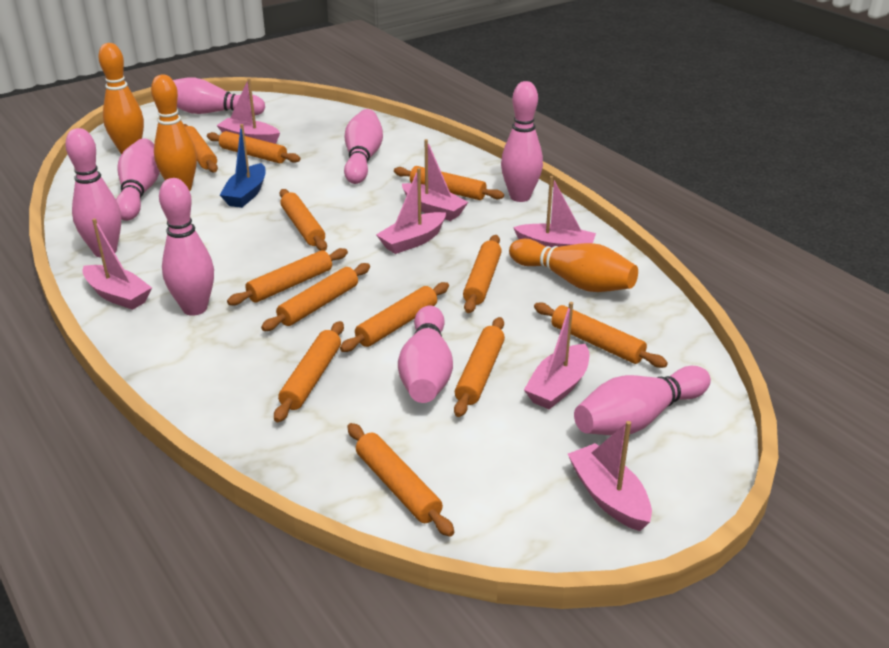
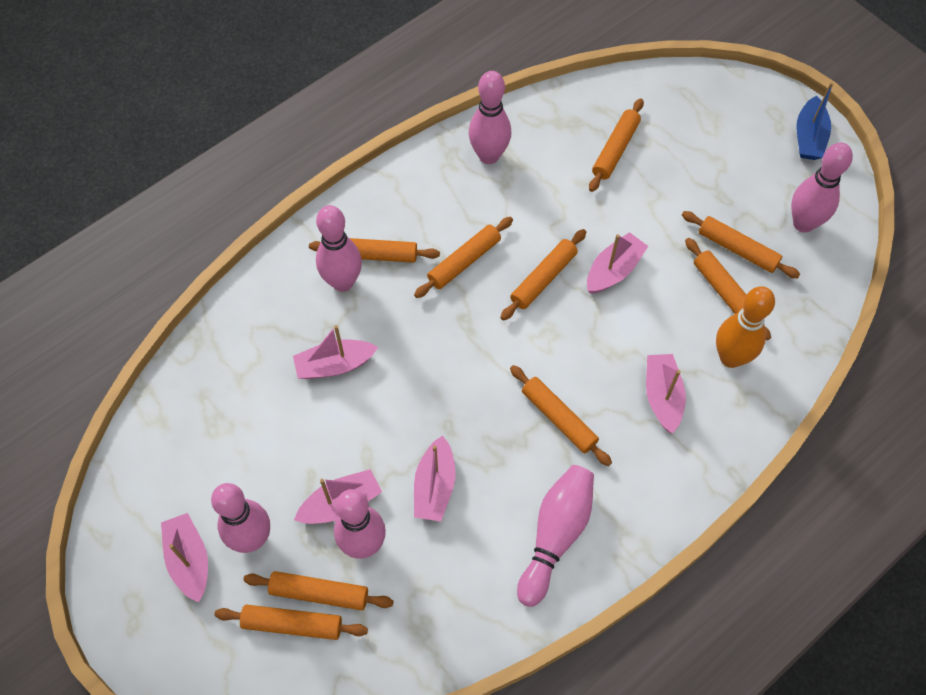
orange bowling pin: 3 -> 1
orange rolling pin: 12 -> 9
pink boat: 7 -> 6
pink bowling pin: 8 -> 6

